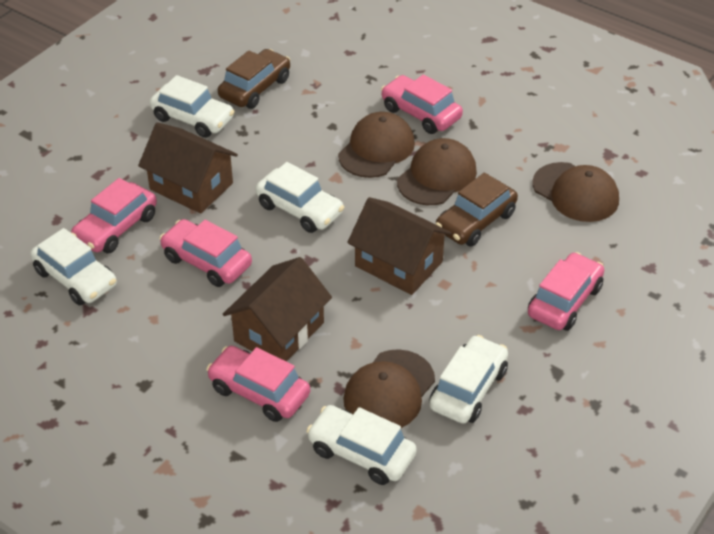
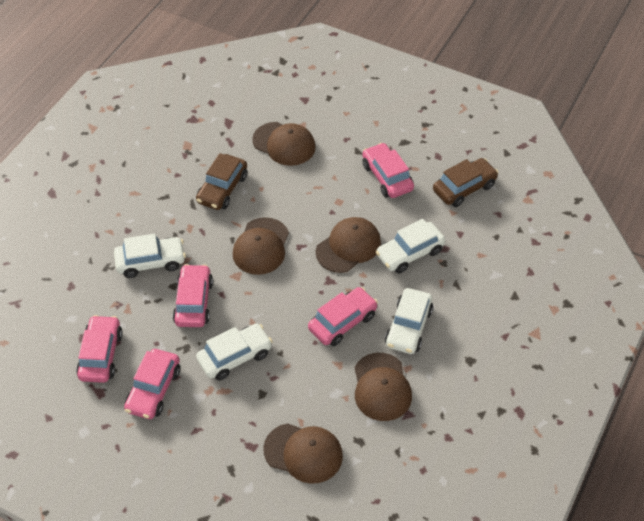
brown cap: 4 -> 5
brown house: 3 -> 0
white car: 5 -> 4

